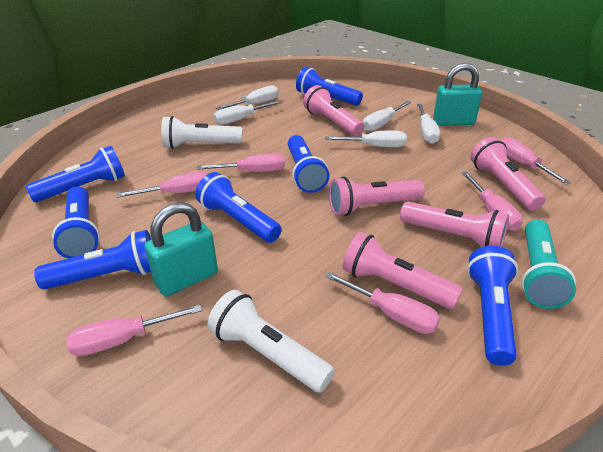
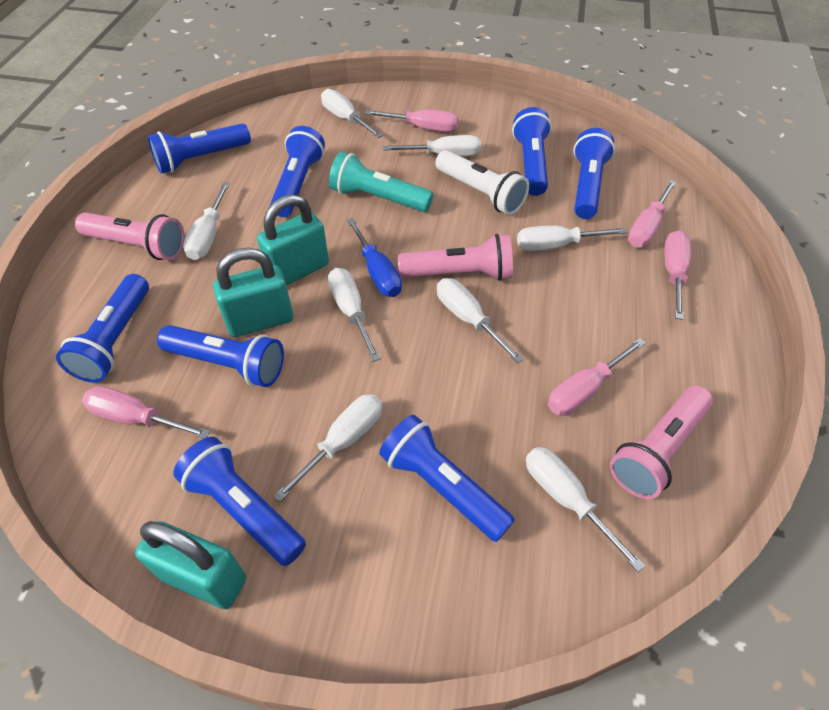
blue flashlight: 7 -> 8
blue screwdriver: 0 -> 1
pink flashlight: 5 -> 3
pink screwdriver: 6 -> 5
turquoise padlock: 2 -> 3
white flashlight: 2 -> 1
white screwdriver: 5 -> 8

